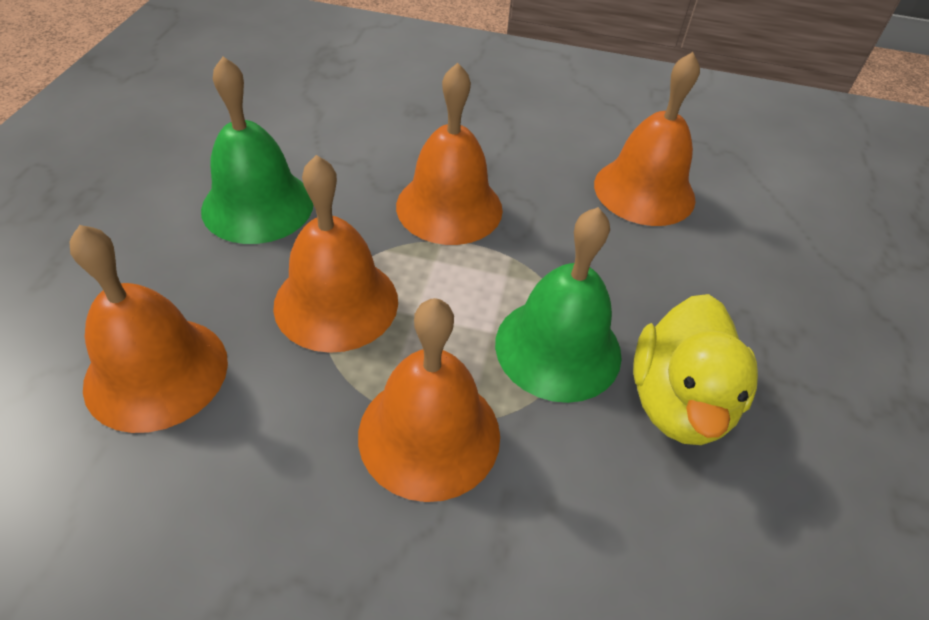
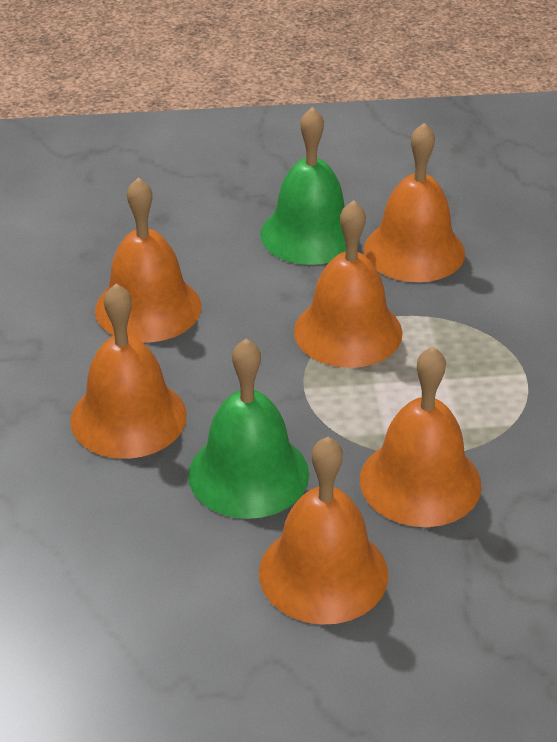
orange bell: 5 -> 6
yellow duck: 1 -> 0

